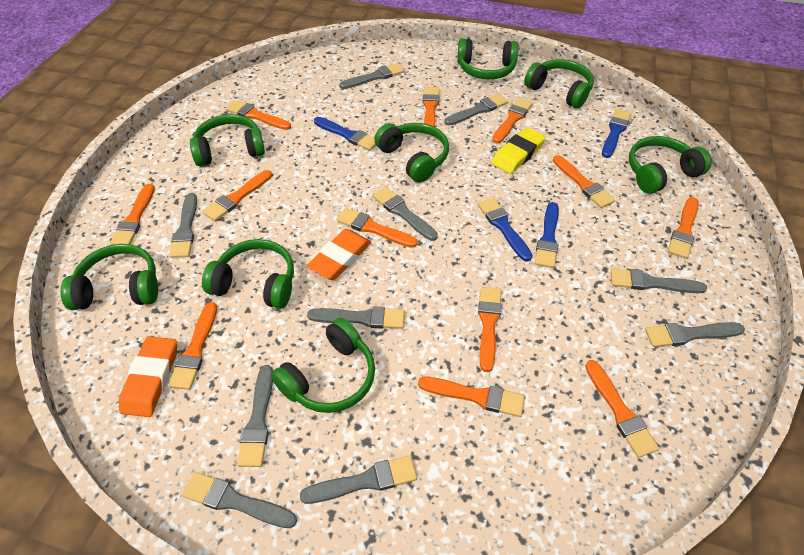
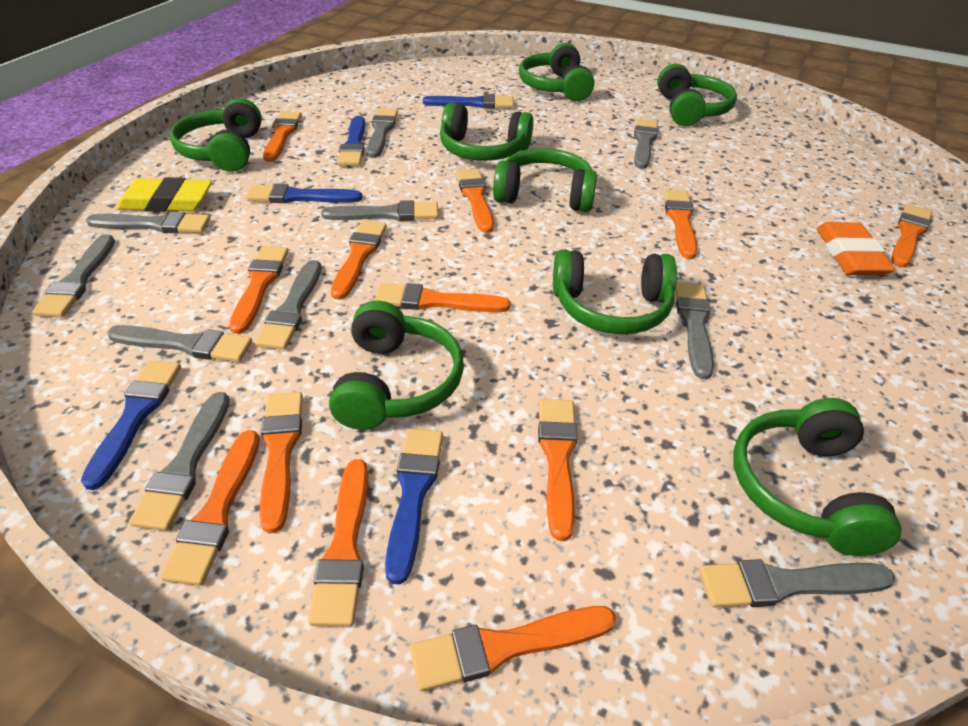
blue brush: 4 -> 5
orange eraser: 2 -> 1

